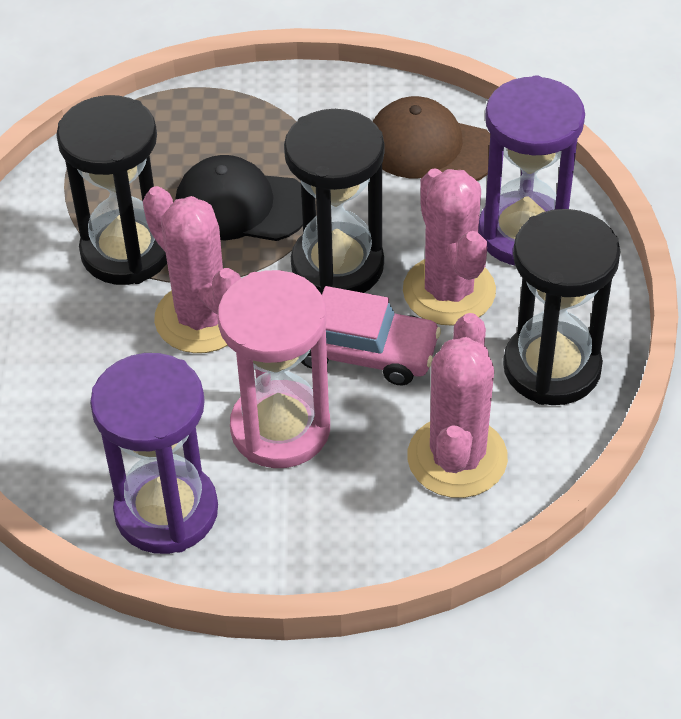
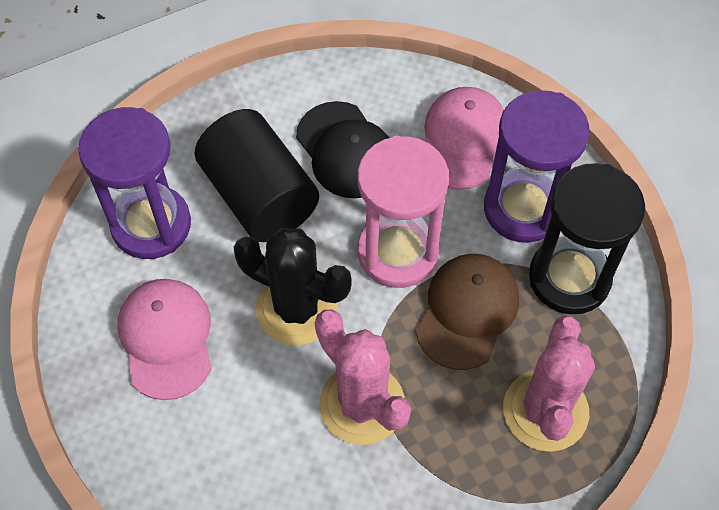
black cactus: 0 -> 1
black cylinder: 0 -> 1
black hourglass: 3 -> 1
pink cactus: 3 -> 2
pink cap: 0 -> 2
pink car: 1 -> 0

